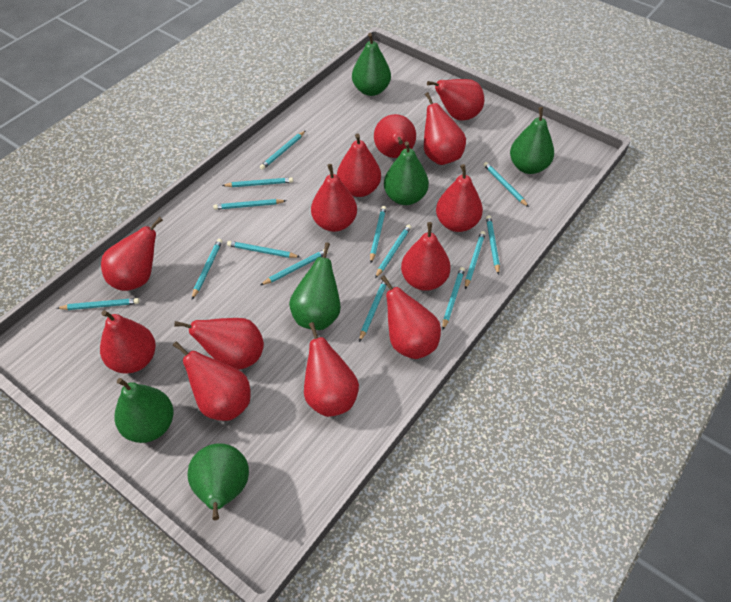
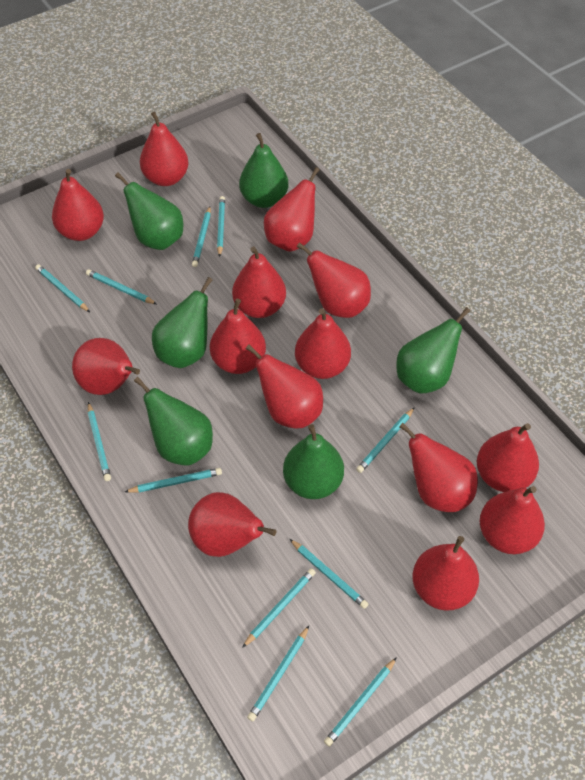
red pear: 13 -> 14
turquoise pencil: 14 -> 11

